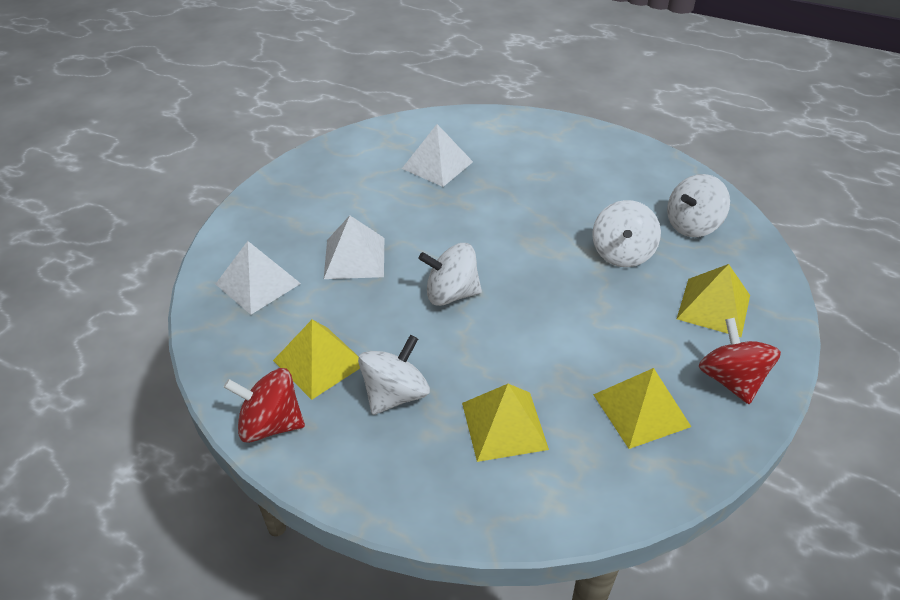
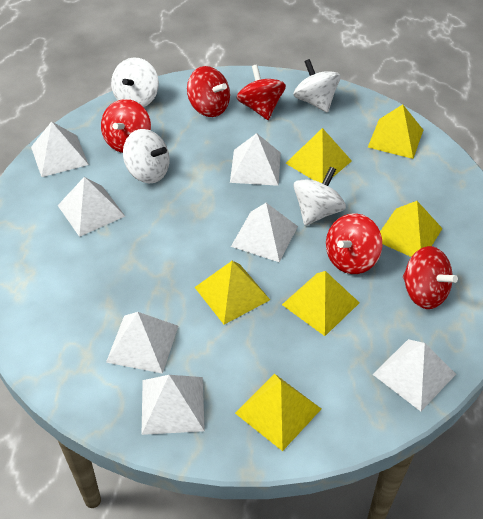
red spinning top: 2 -> 5
white pyramid: 3 -> 7
yellow pyramid: 4 -> 6

